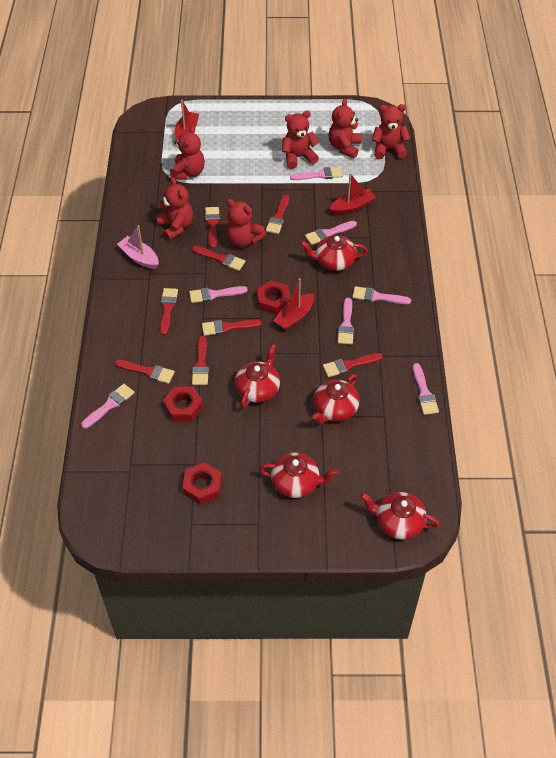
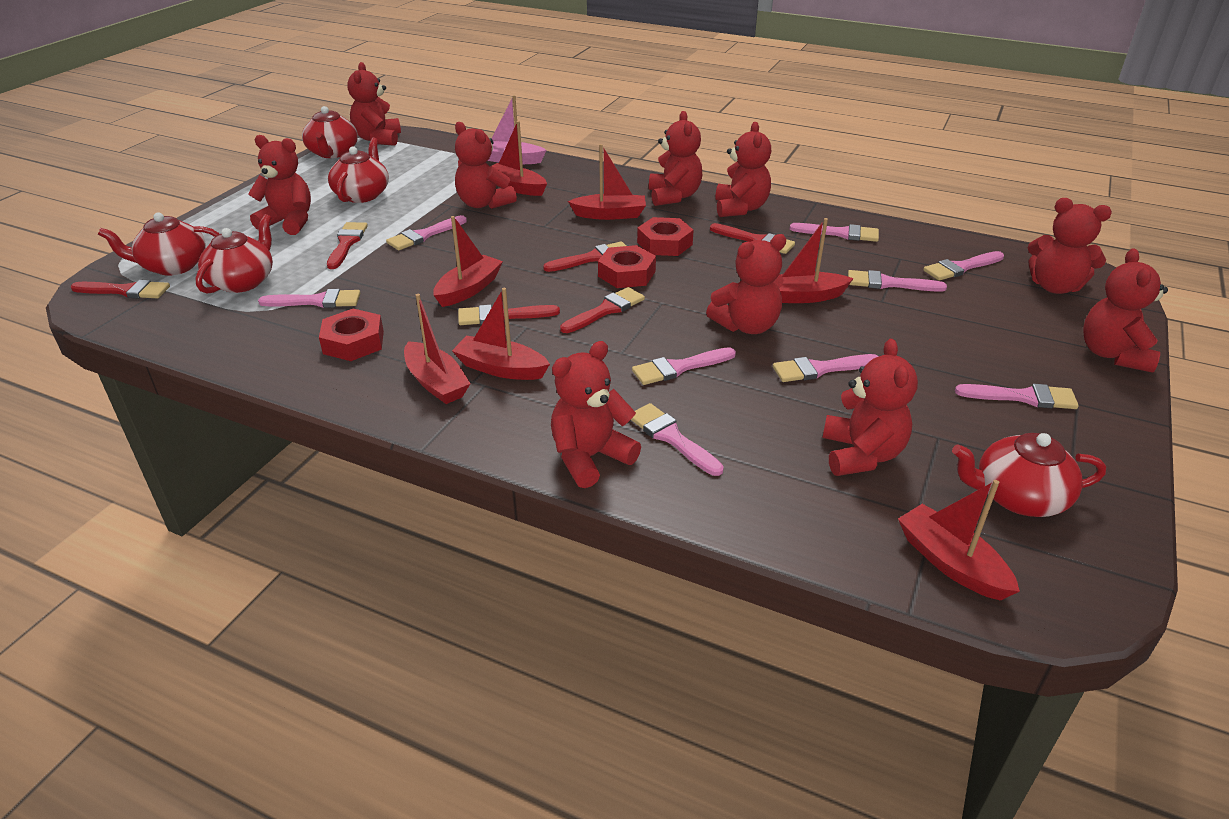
pink brush: 7 -> 9
red boat: 3 -> 7
red brush: 8 -> 6
red teddy bear: 6 -> 10

